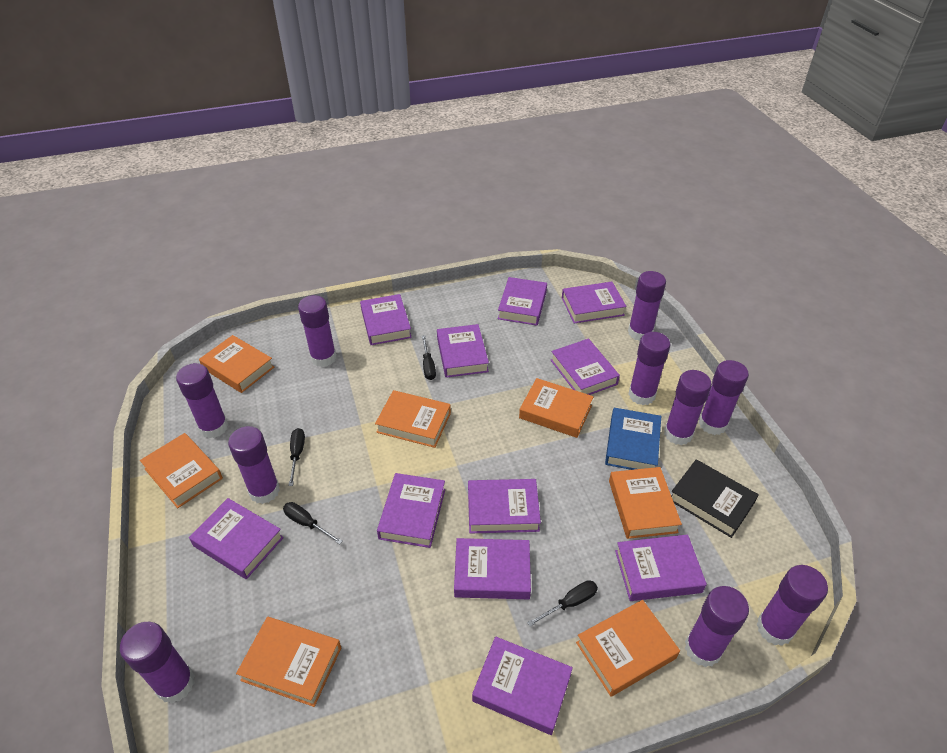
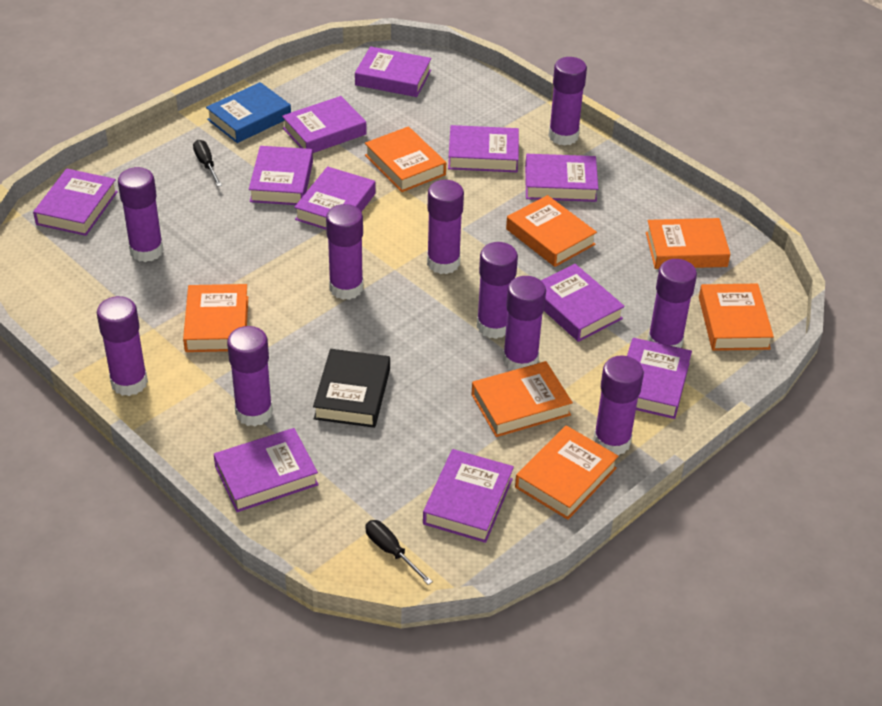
black screwdriver: 4 -> 2

